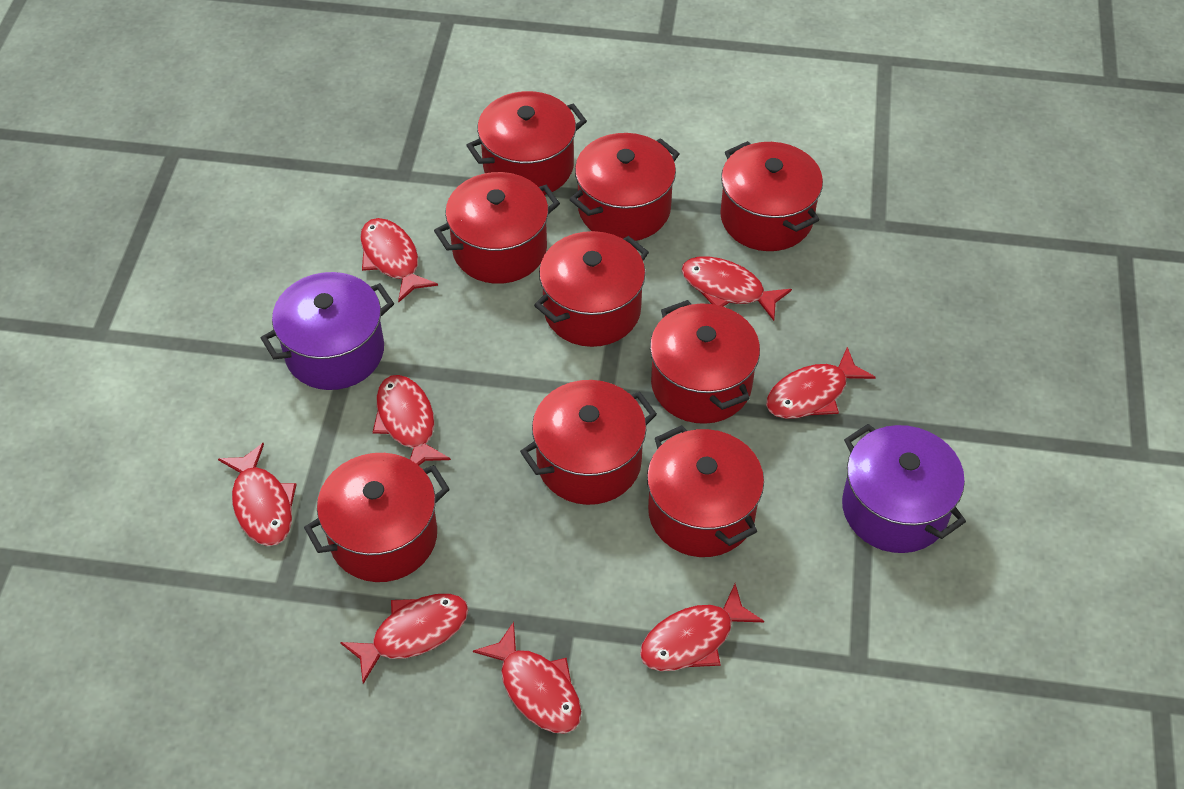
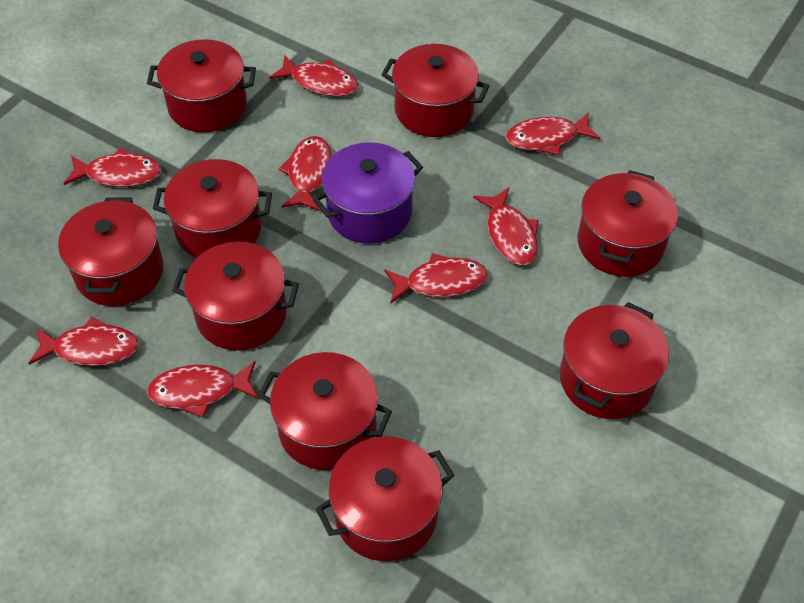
purple pot: 2 -> 1

